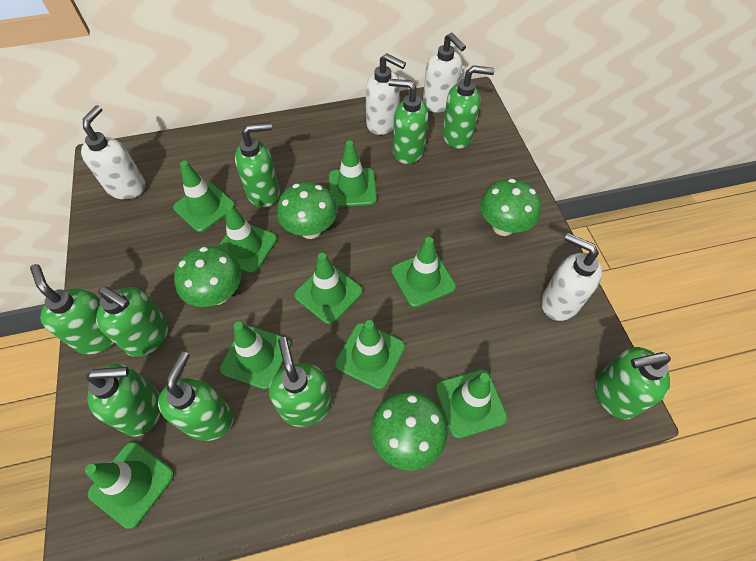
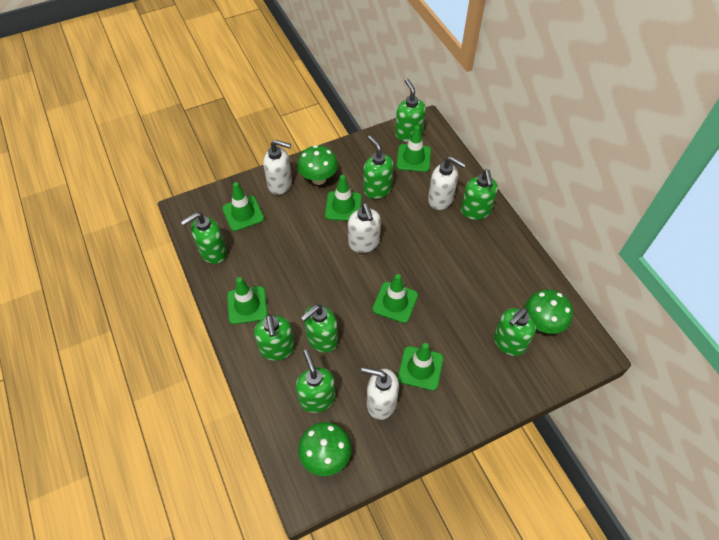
green mushroom: 4 -> 3
green soap dispenser: 9 -> 8
green traffic cone: 9 -> 6

